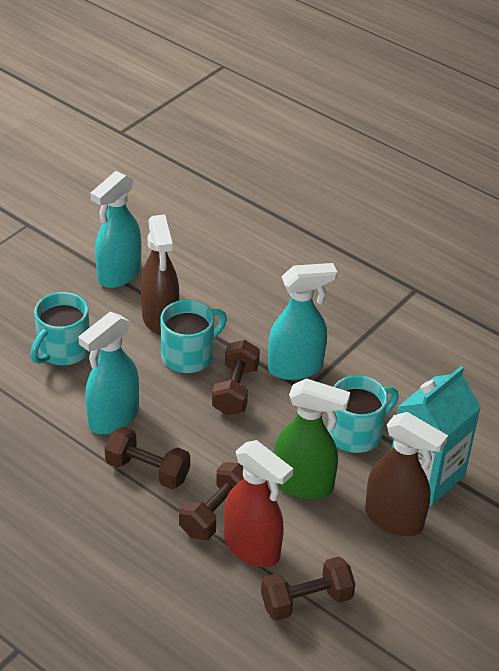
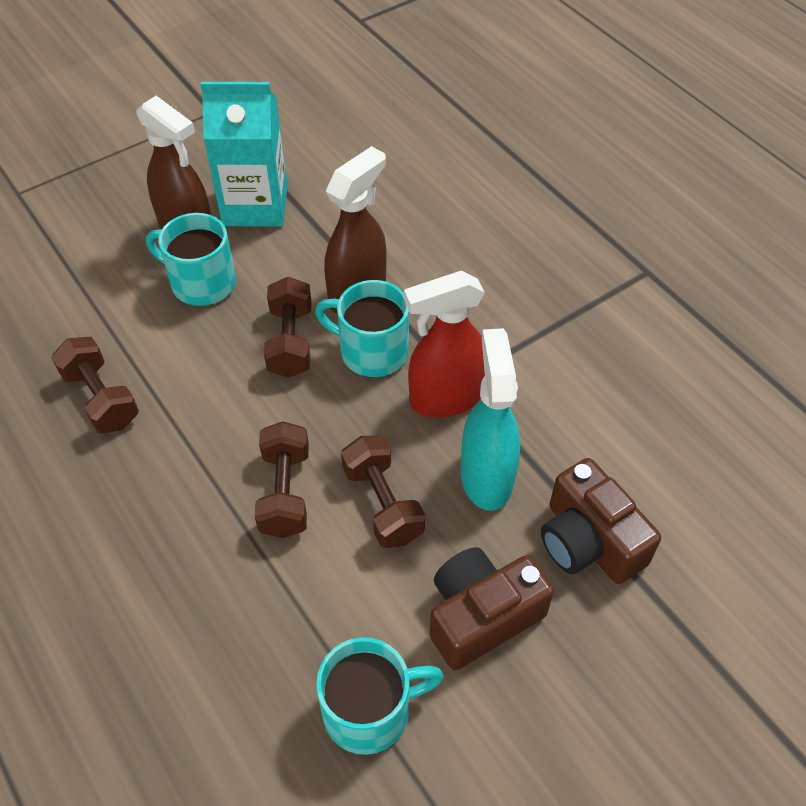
brown camera: 0 -> 2
green spray bottle: 1 -> 0
turquoise spray bottle: 3 -> 1

